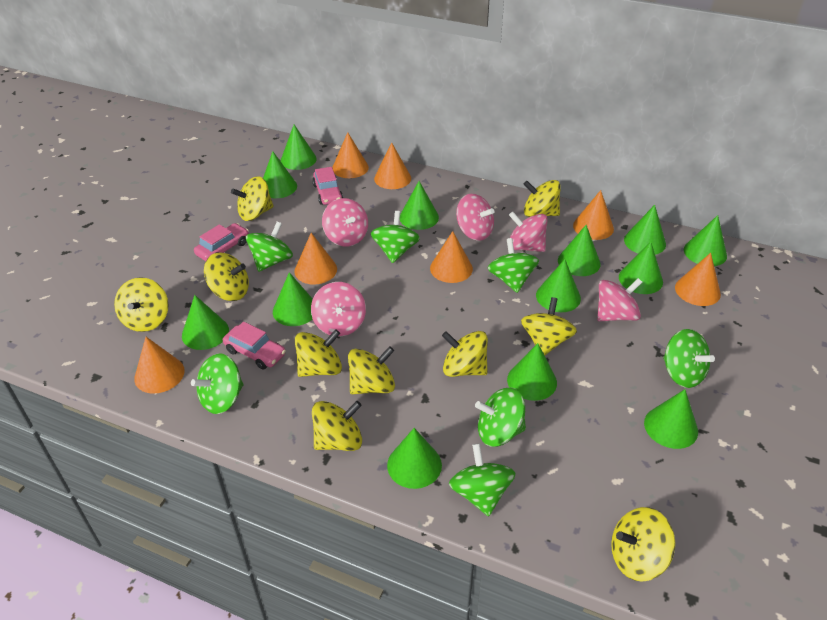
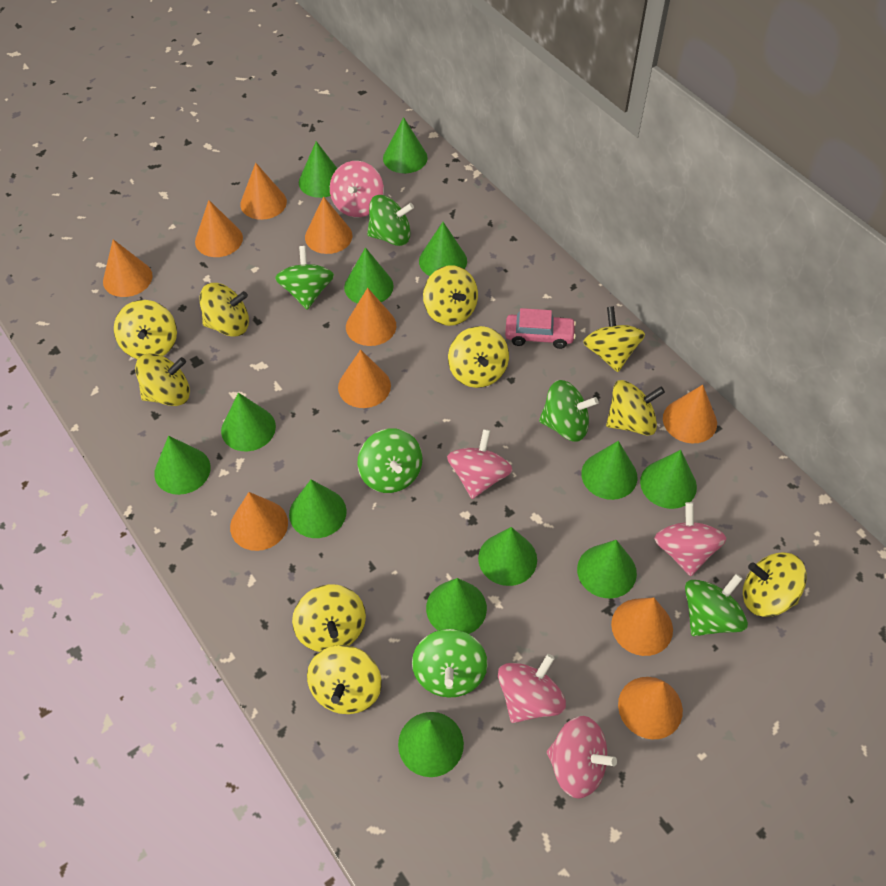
green spinning top: 7 -> 6
orange cone: 7 -> 10
pink car: 3 -> 1

